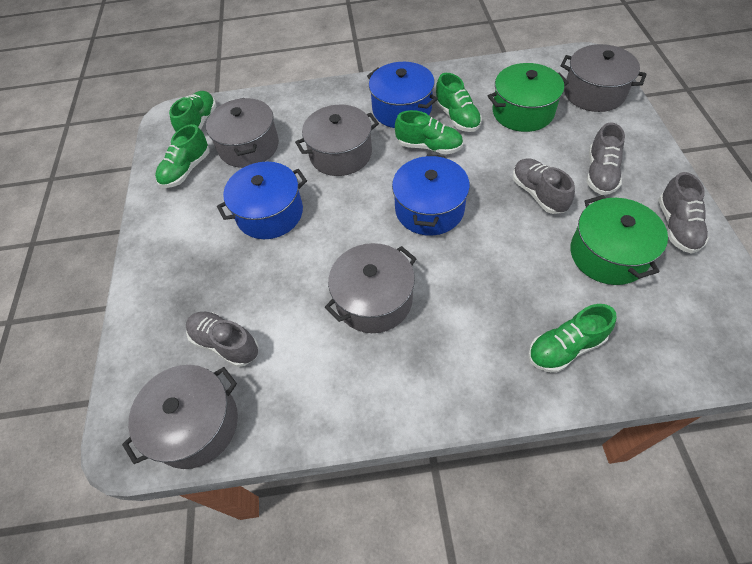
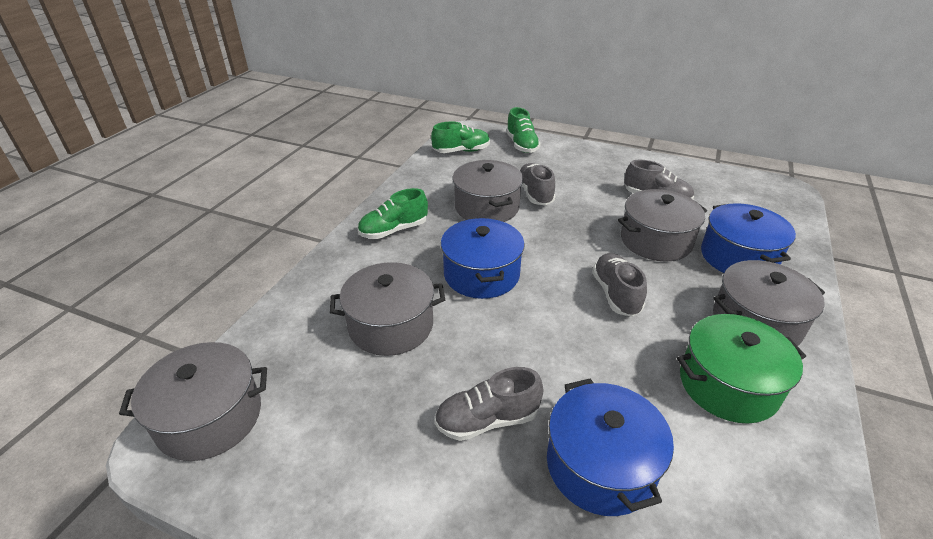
green pot: 2 -> 1
green shoe: 5 -> 3

